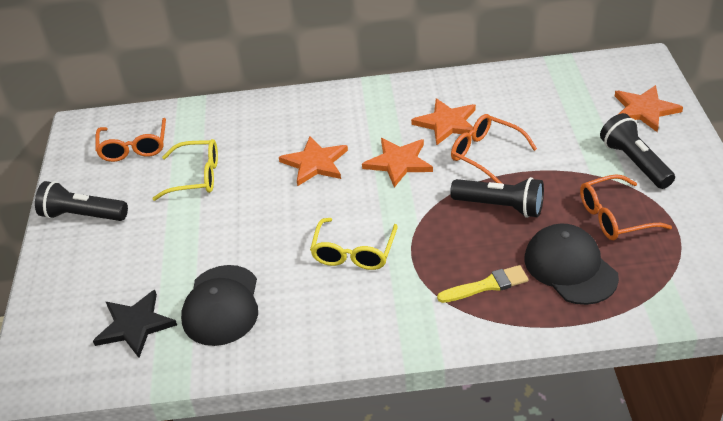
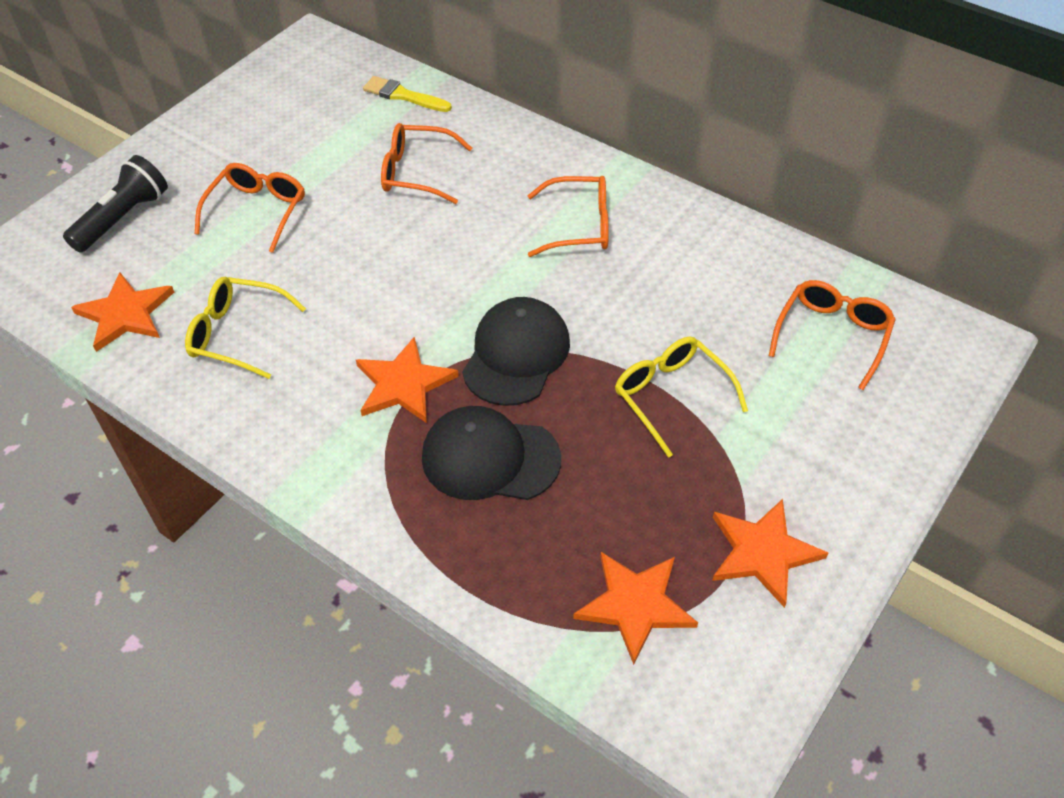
black flashlight: 3 -> 1
black star: 1 -> 0
orange glasses: 3 -> 4

